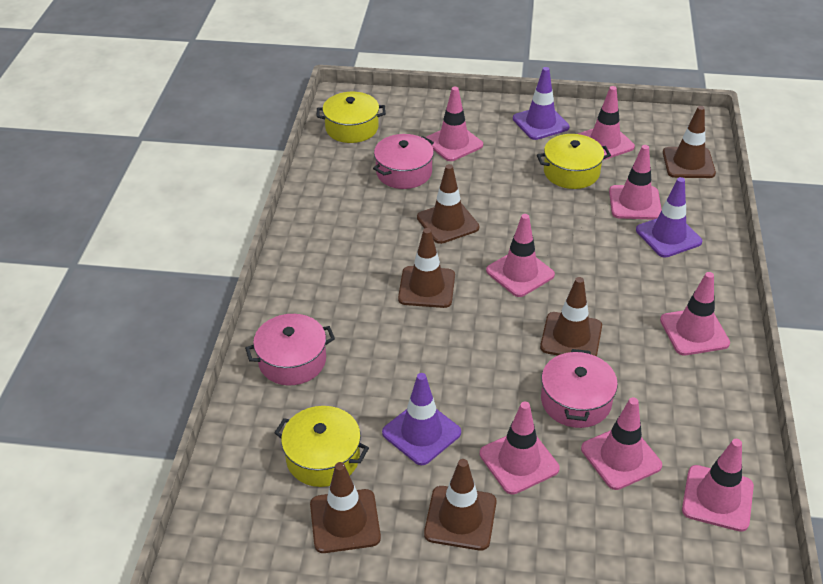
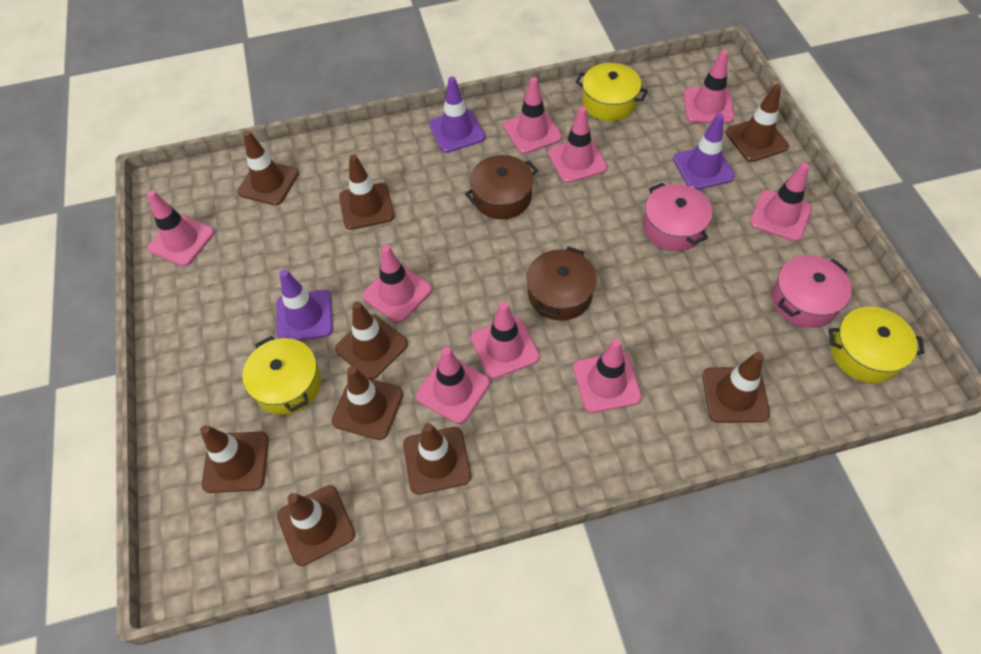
brown pot: 0 -> 2
brown traffic cone: 6 -> 9
pink pot: 3 -> 2
pink traffic cone: 8 -> 9

